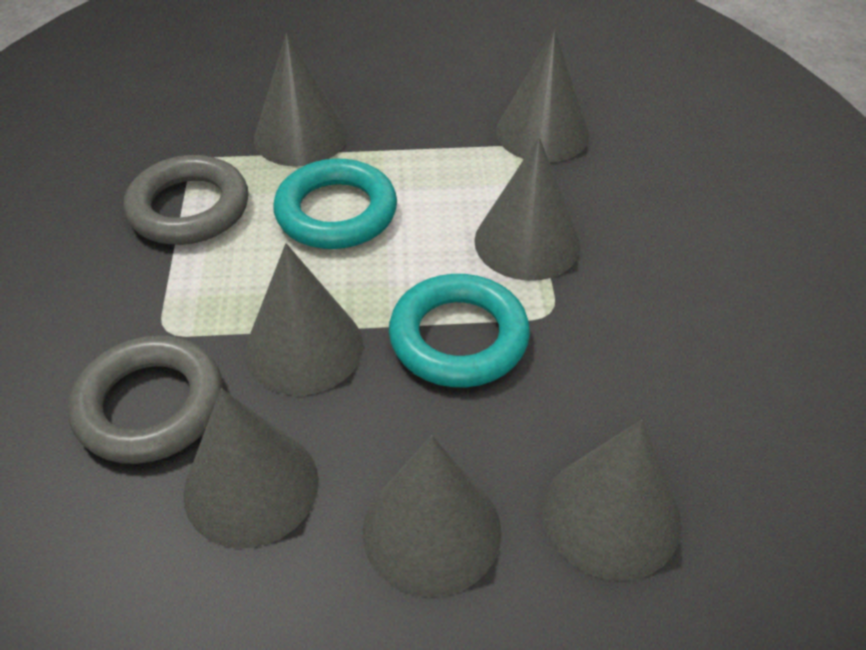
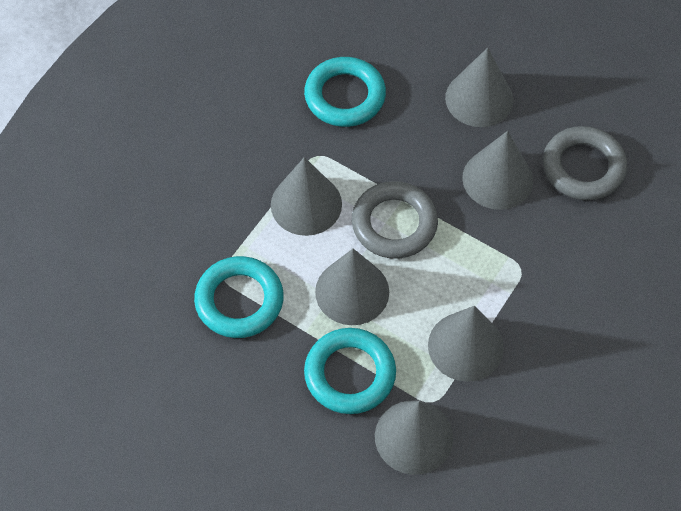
grey cone: 7 -> 6
turquoise ring: 2 -> 3

